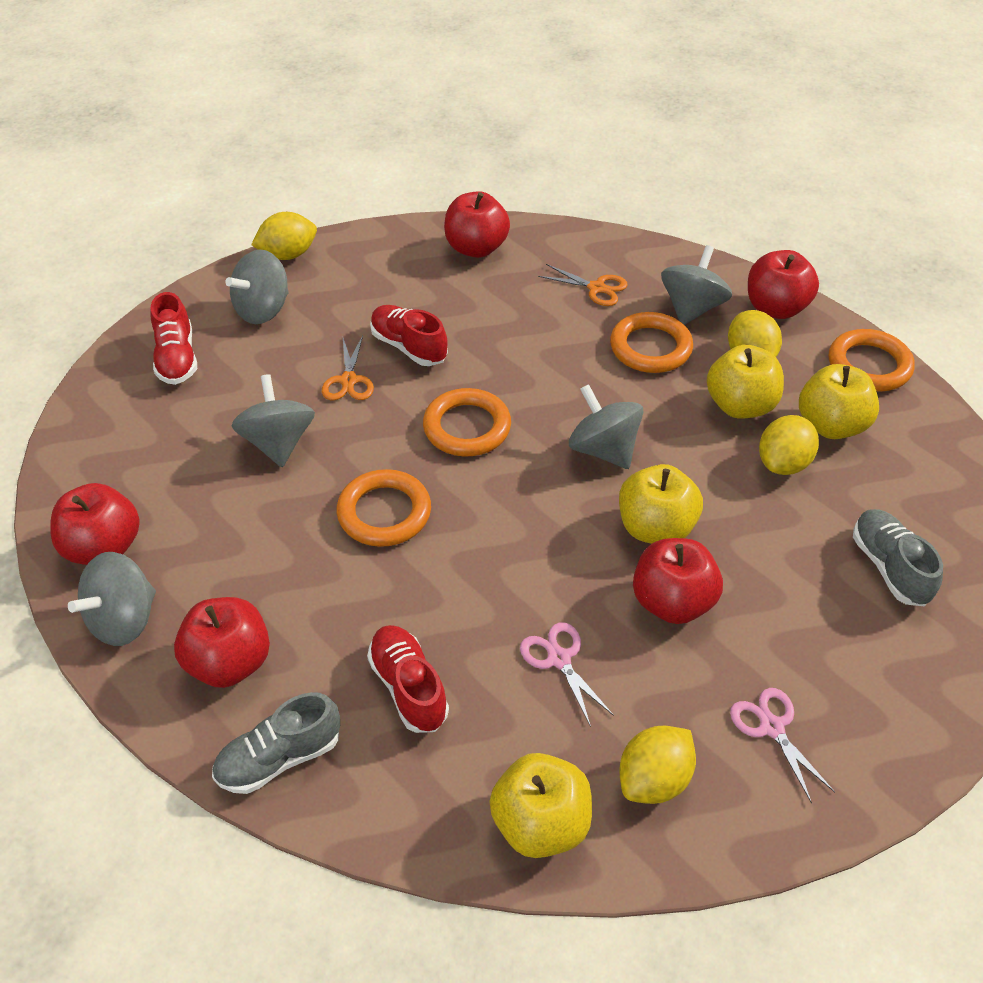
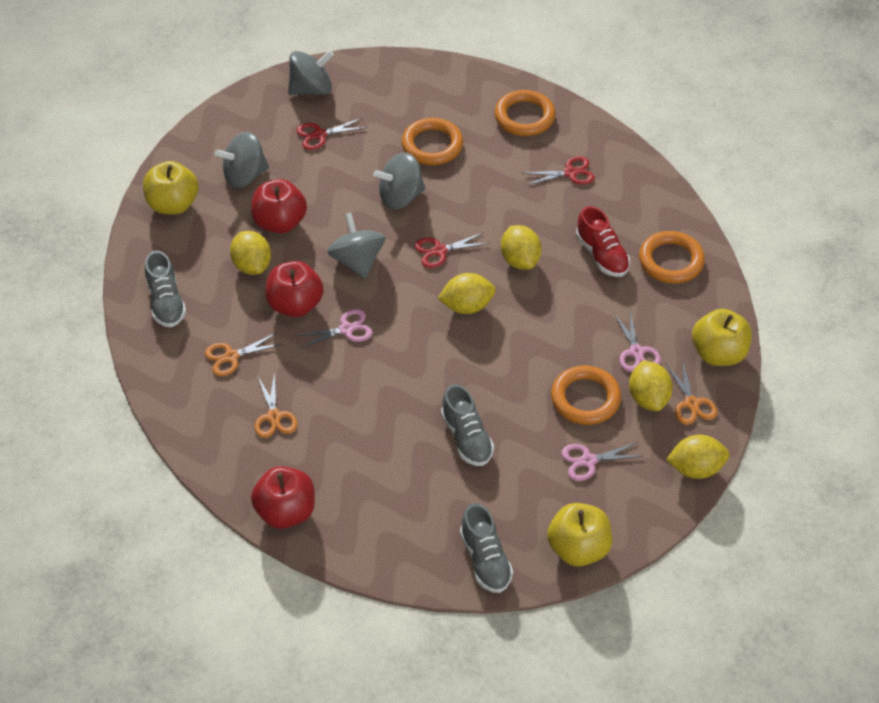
grey shoe: 2 -> 3
grey spinning top: 5 -> 4
orange scissors: 2 -> 3
pink scissors: 2 -> 3
red apple: 5 -> 3
red scissors: 0 -> 3
red shoe: 3 -> 1
yellow apple: 4 -> 3
yellow lemon: 4 -> 5

